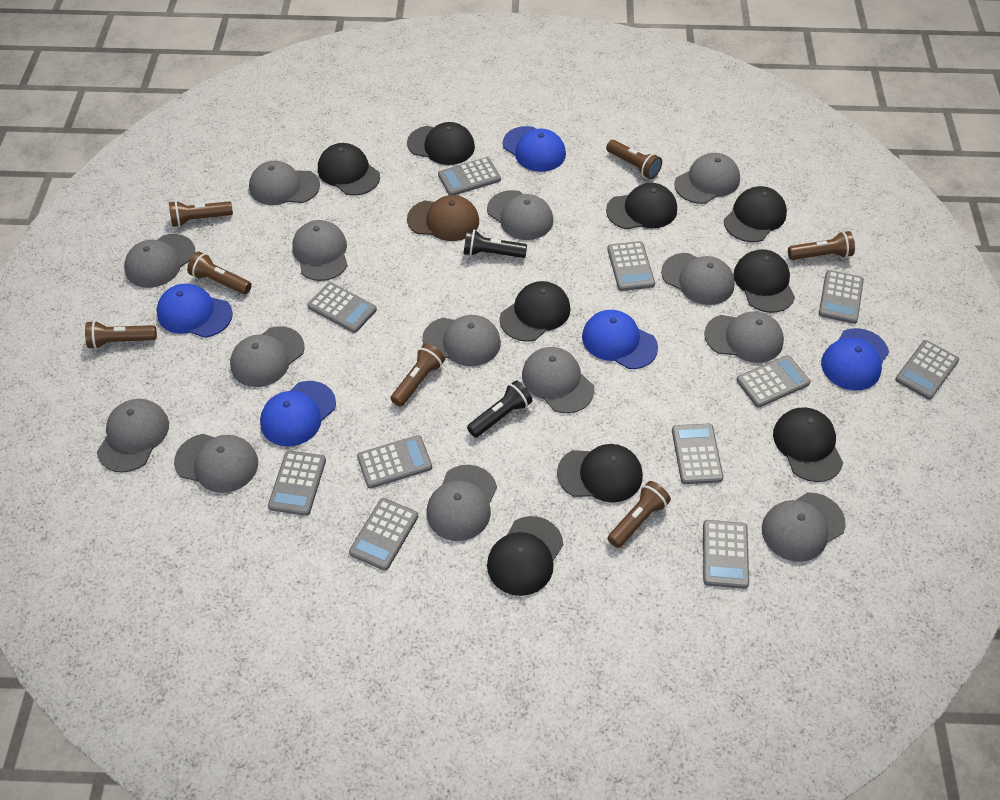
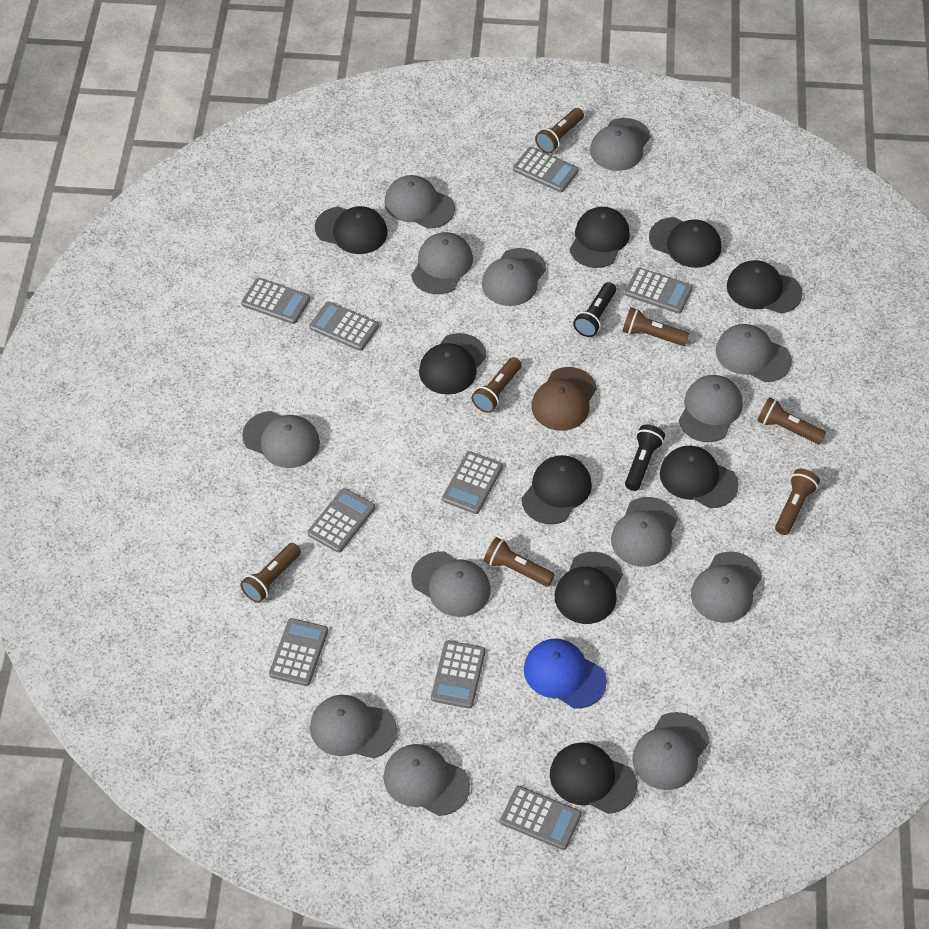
blue cap: 5 -> 1
grey calculator: 11 -> 9
grey cap: 14 -> 13

